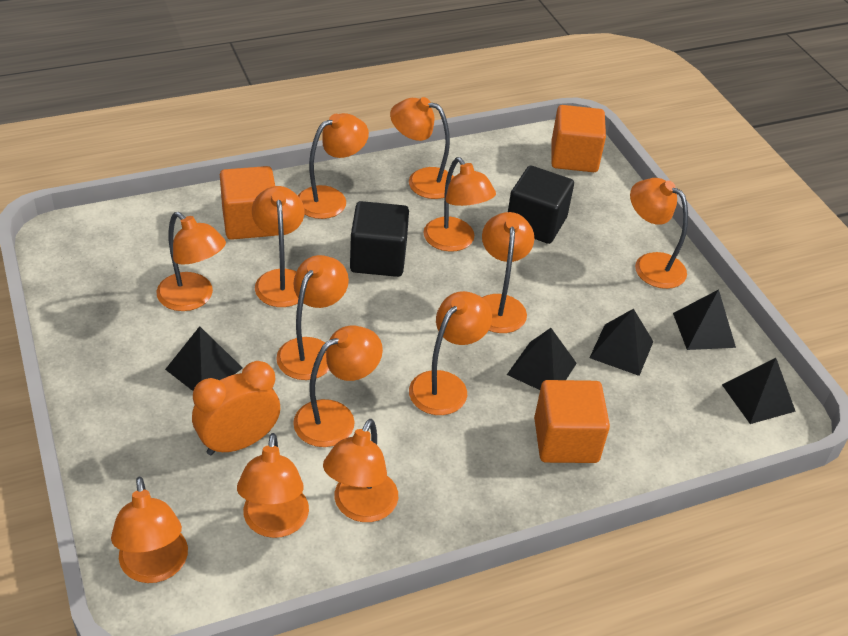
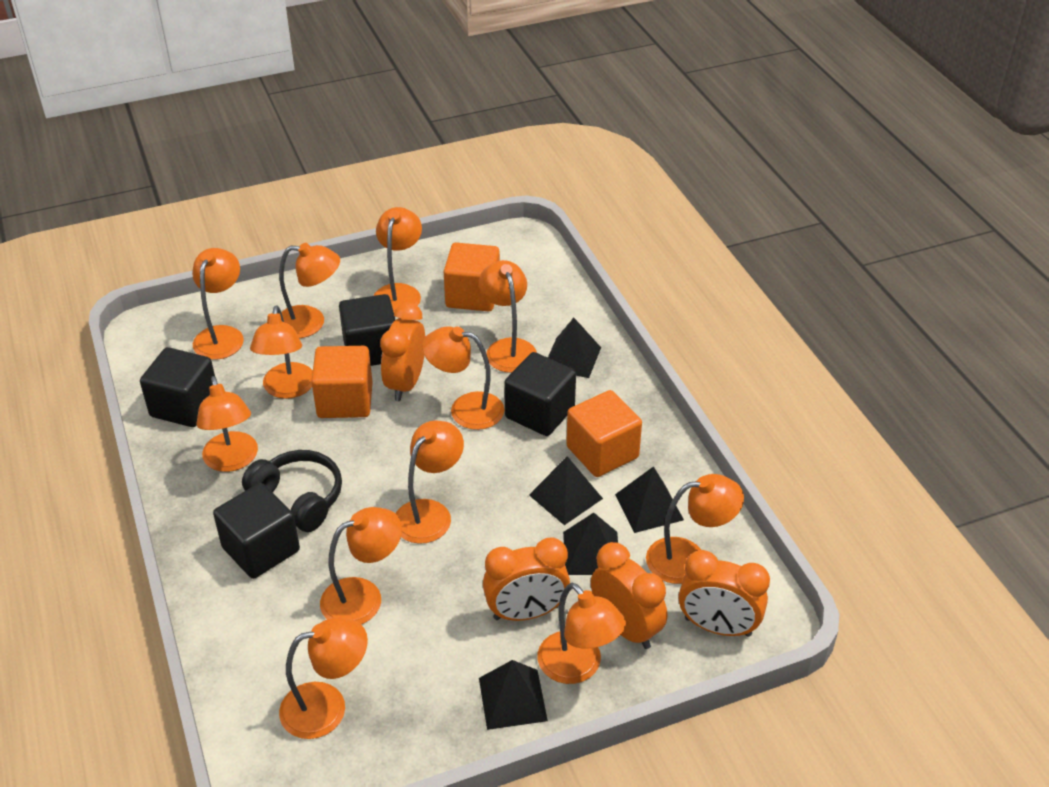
black cube: 2 -> 4
black headphones: 0 -> 1
orange clock: 1 -> 4
orange lamp: 13 -> 12

